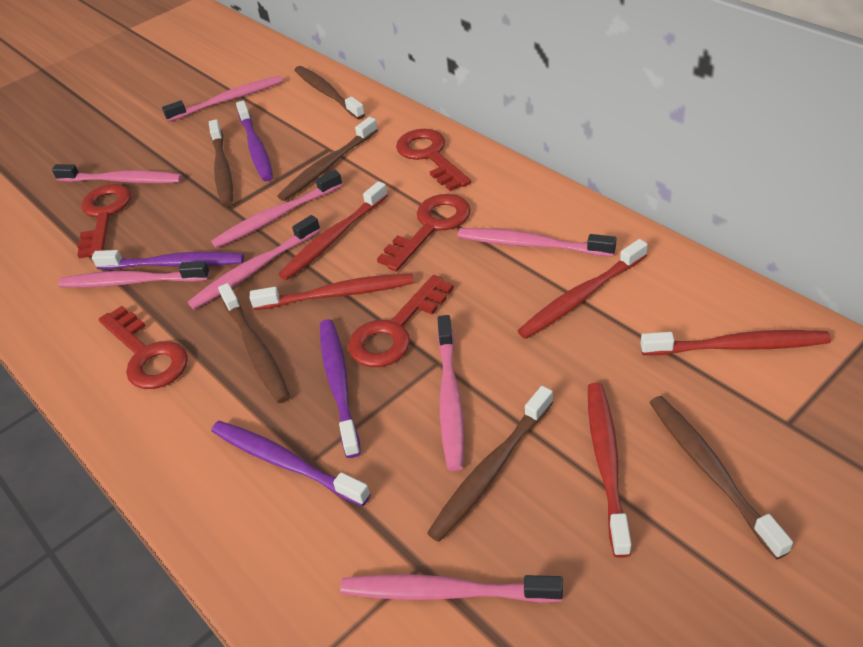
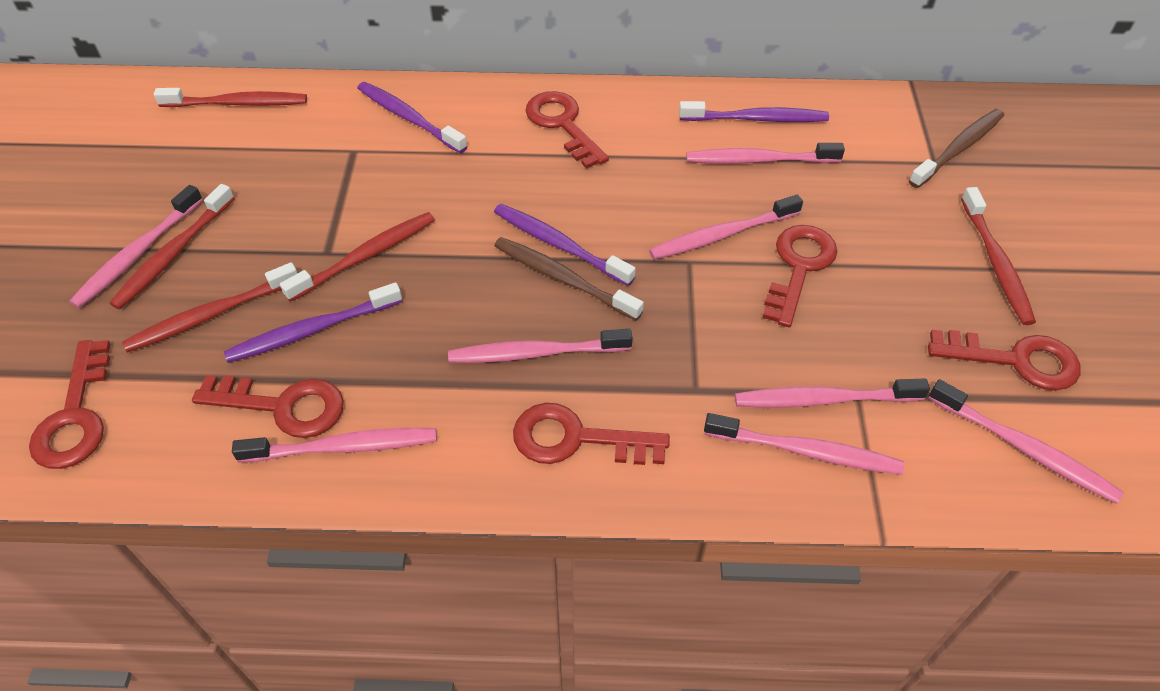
brown toothbrush: 6 -> 2
red key: 5 -> 6

